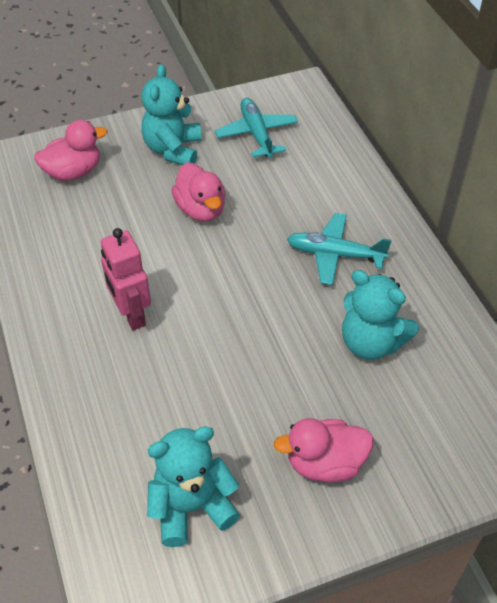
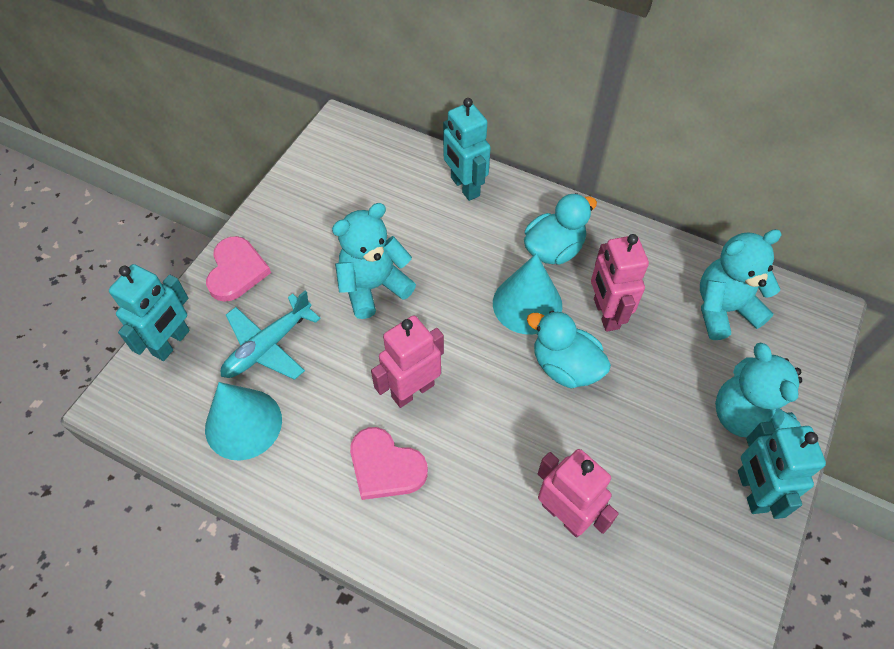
pink duck: 3 -> 0
pink heart: 0 -> 2
pink robot: 1 -> 3
turquoise cone: 0 -> 2
turquoise duck: 0 -> 2
turquoise plane: 2 -> 1
turquoise robot: 0 -> 3

